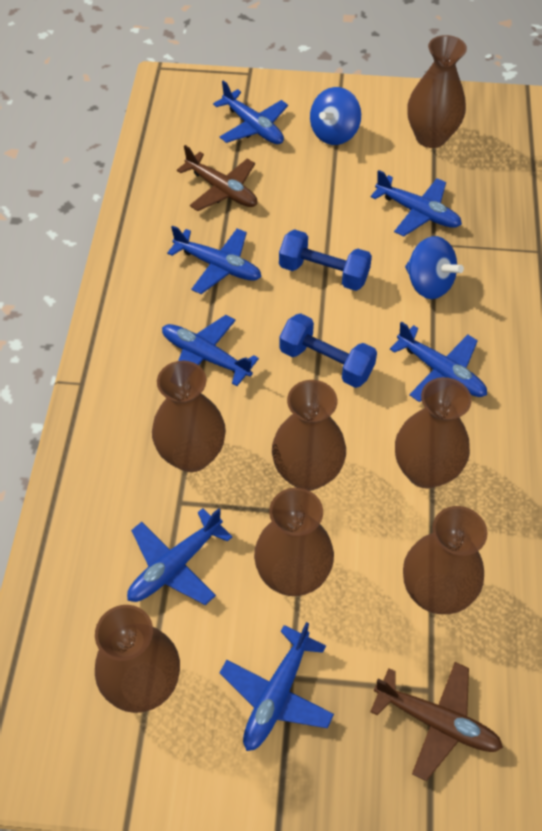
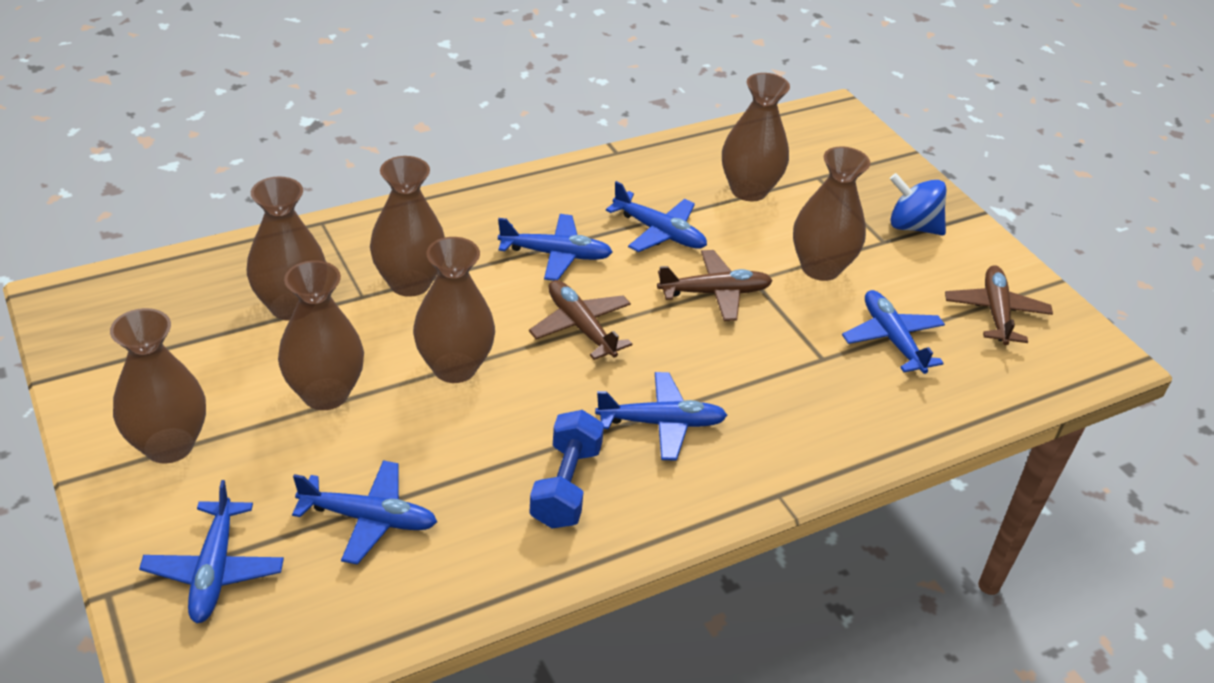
blue dumbbell: 2 -> 1
blue plane: 7 -> 6
blue spinning top: 2 -> 1
brown plane: 2 -> 3

